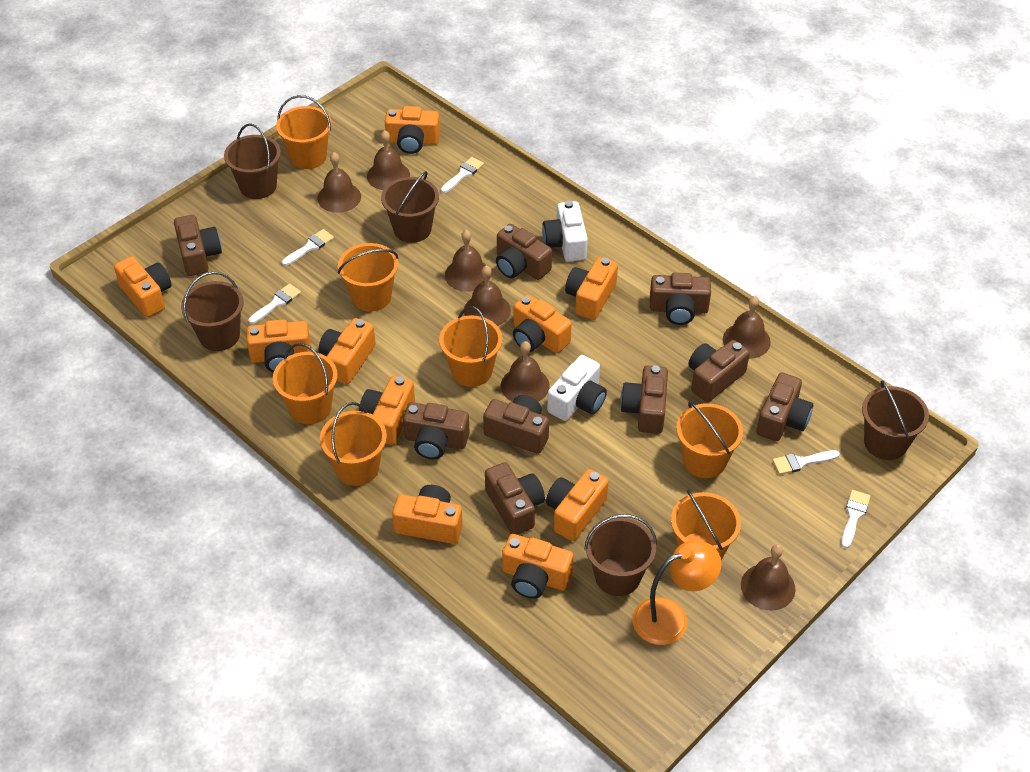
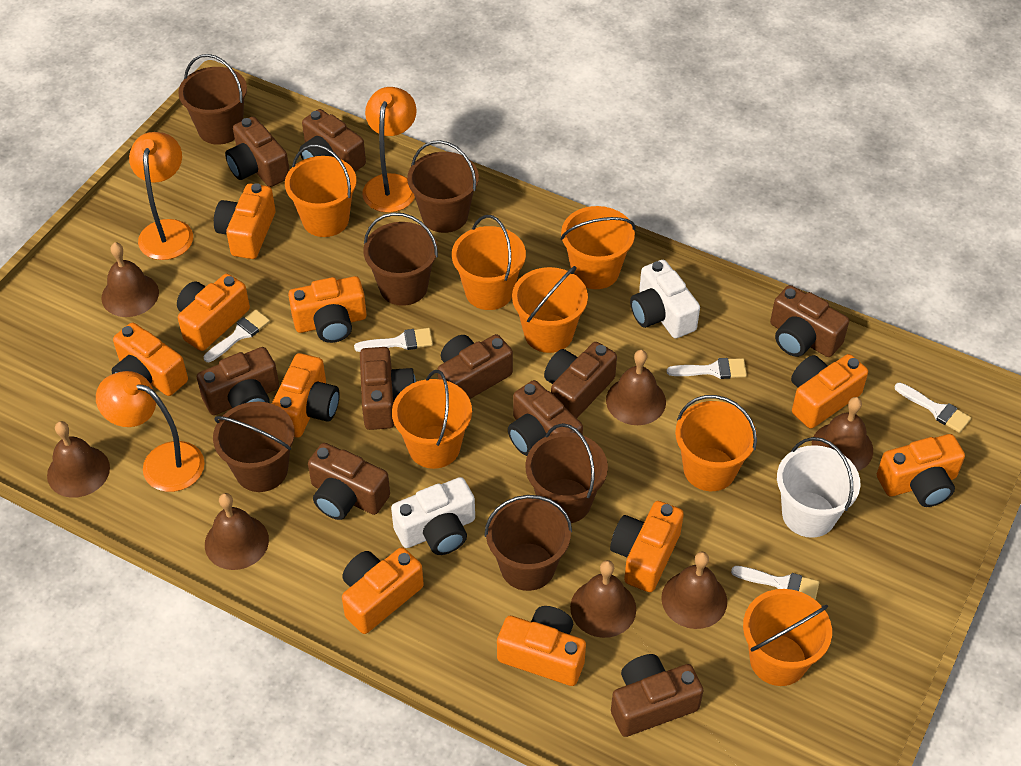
brown bucket: 5 -> 6
brown camera: 9 -> 10
orange lamp: 1 -> 3
white bucket: 0 -> 1

